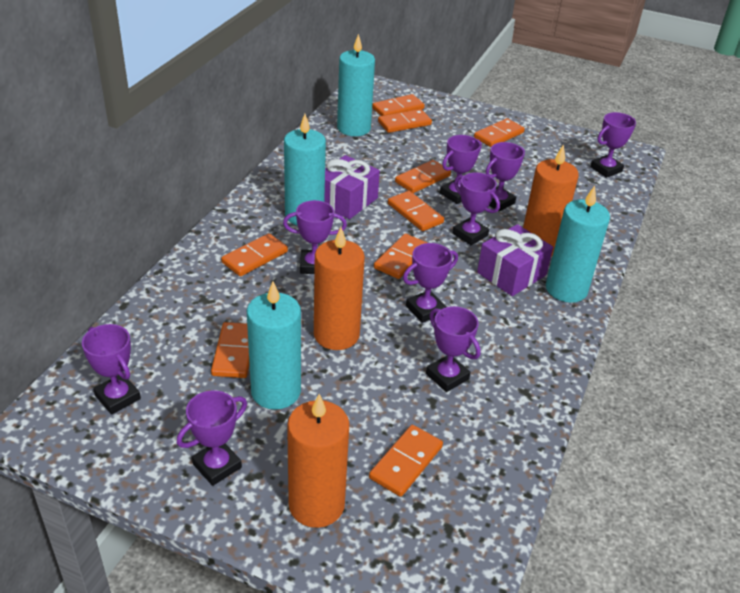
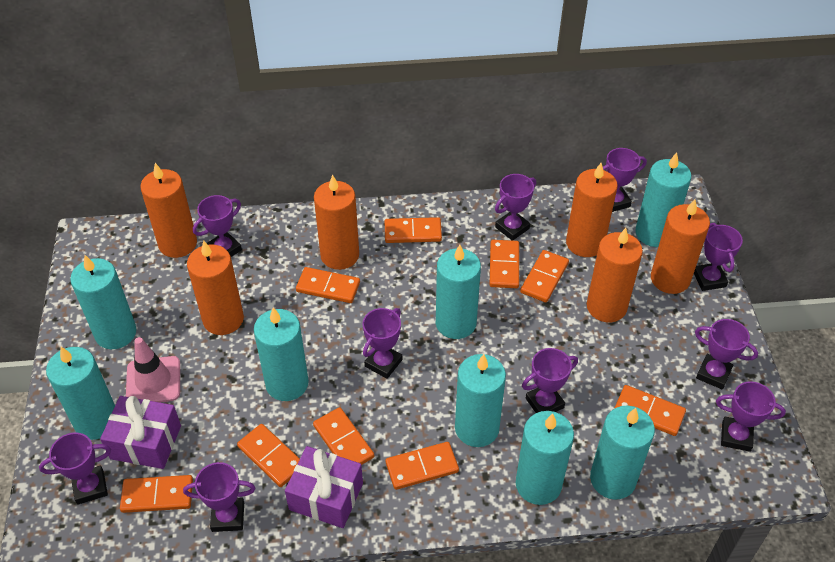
orange candle: 3 -> 6
pink traffic cone: 0 -> 1
purple trophy: 9 -> 10
turquoise candle: 4 -> 8

